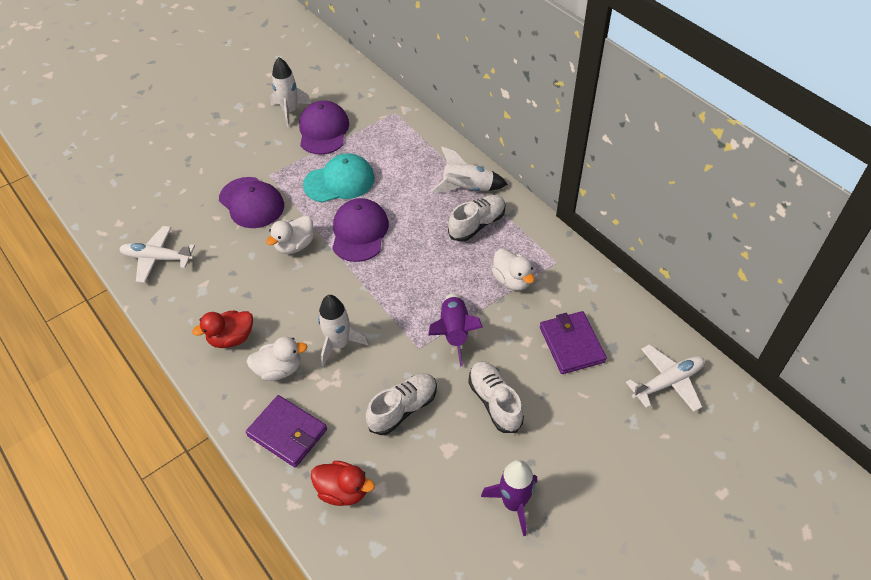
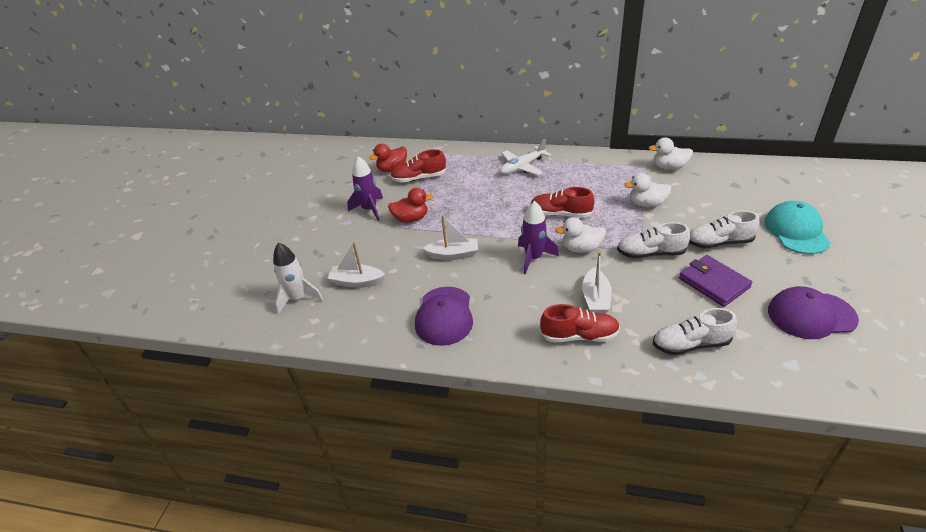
purple cap: 3 -> 2
purple wallet: 2 -> 1
red shoe: 0 -> 3
white boat: 0 -> 3
white plane: 2 -> 1
white rocket: 3 -> 1

